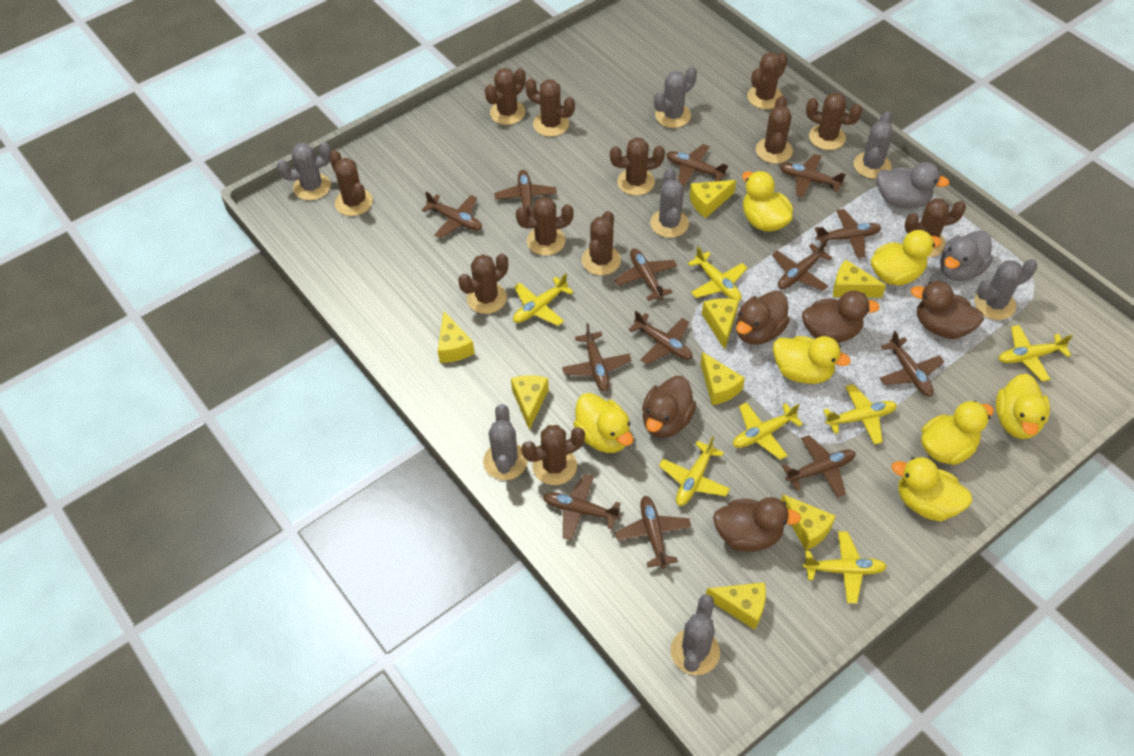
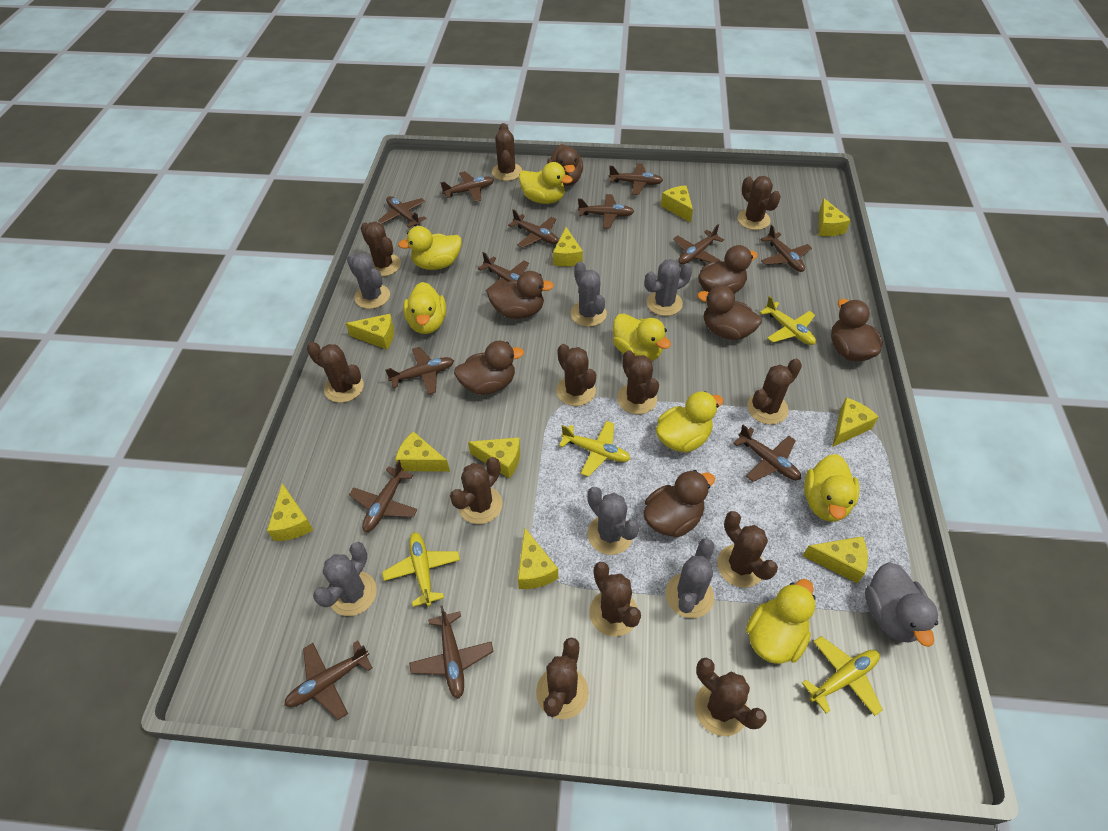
brown duck: 5 -> 7
grey cactus: 7 -> 6
grey duck: 2 -> 1
yellow cheese: 8 -> 10
yellow plane: 7 -> 4

